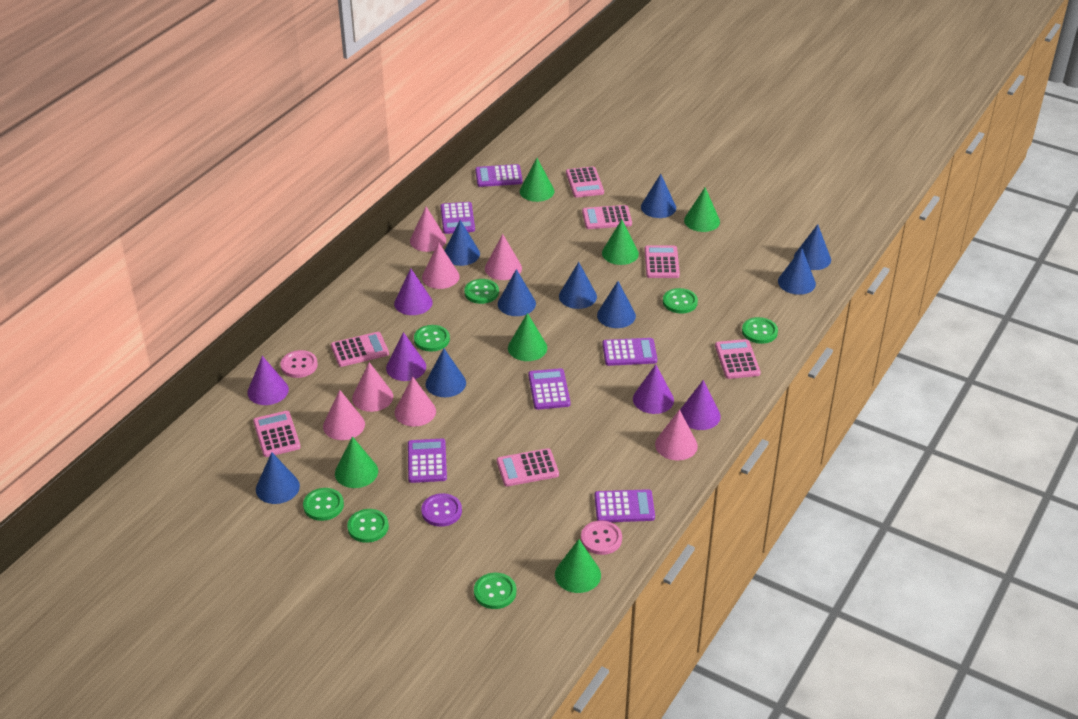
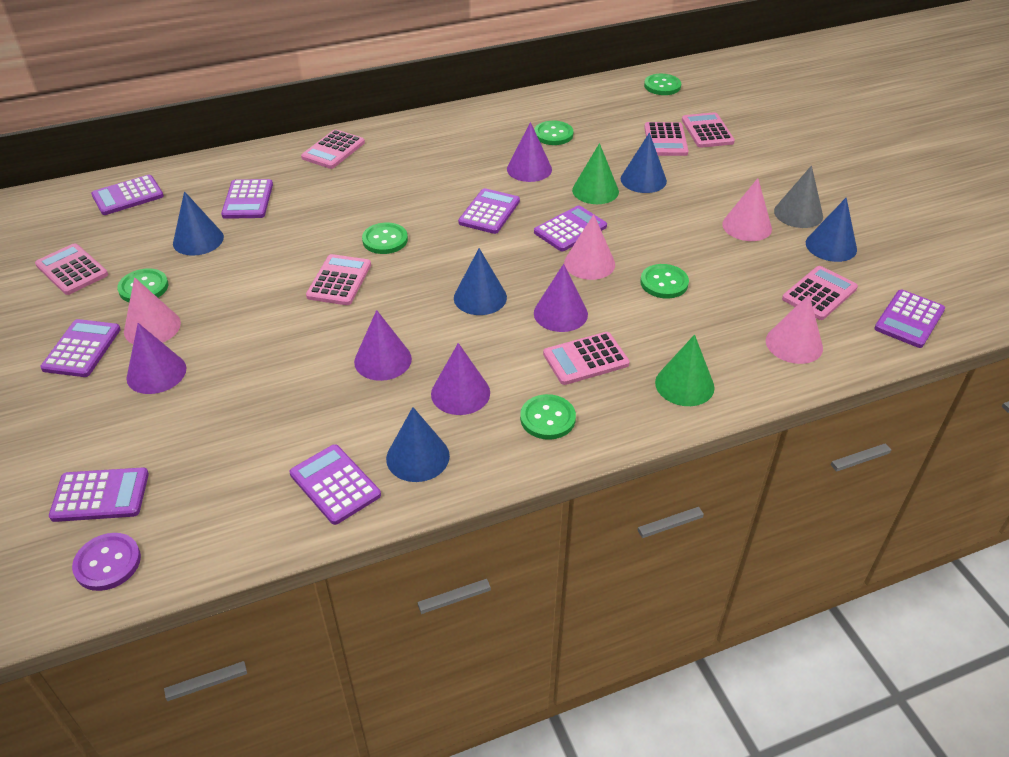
blue cone: 9 -> 5
green button: 7 -> 6
green cone: 6 -> 2
grey cone: 0 -> 1
pink button: 2 -> 0
pink cone: 7 -> 4
purple calculator: 6 -> 8

